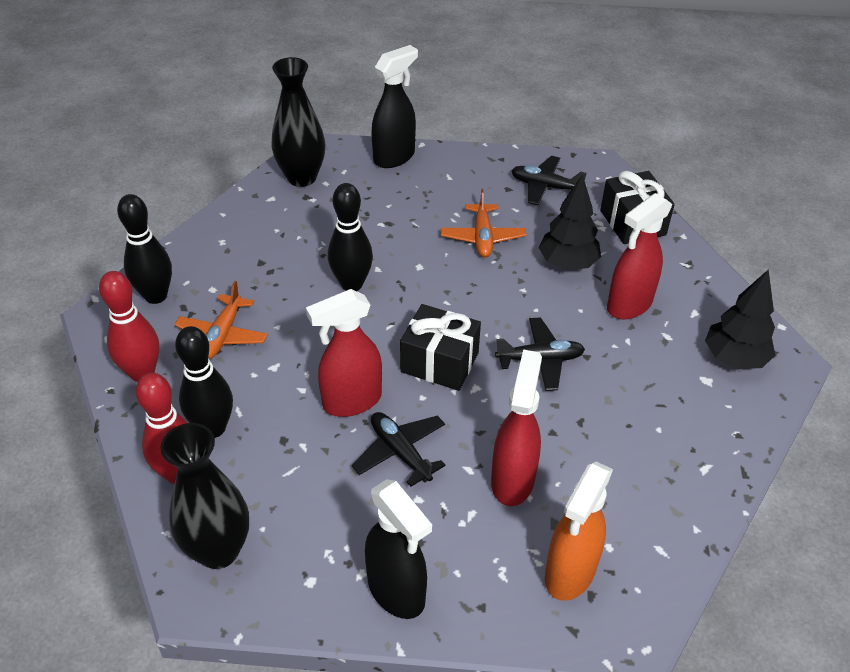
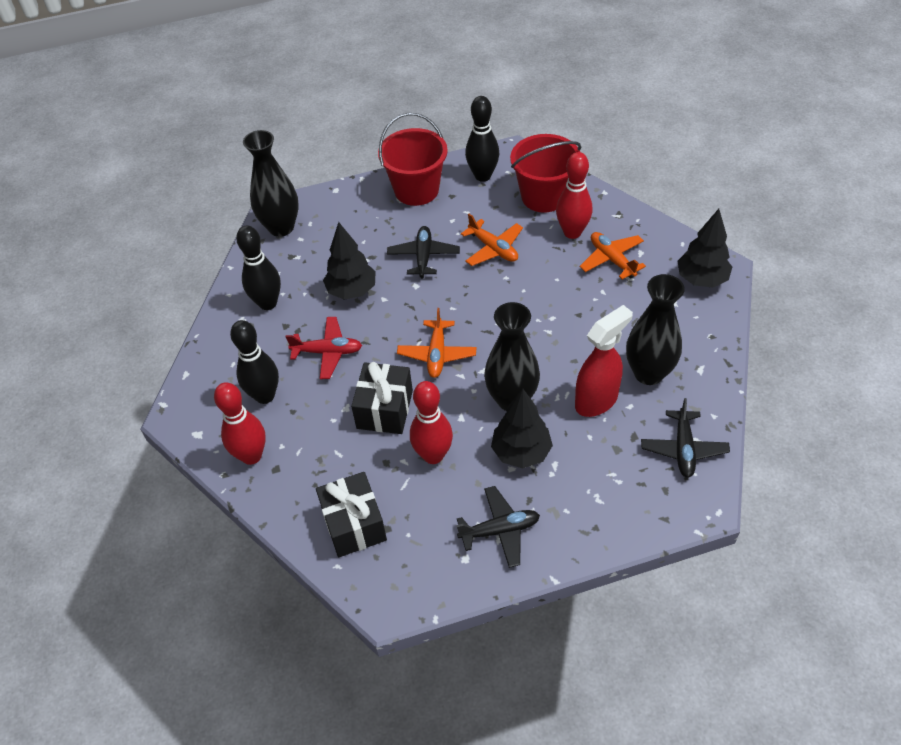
black spray bottle: 2 -> 0
black tree: 2 -> 3
black vase: 2 -> 3
orange plane: 2 -> 3
orange spray bottle: 1 -> 0
red bowling pin: 2 -> 3
red bucket: 0 -> 2
red plane: 0 -> 1
red spray bottle: 3 -> 1

